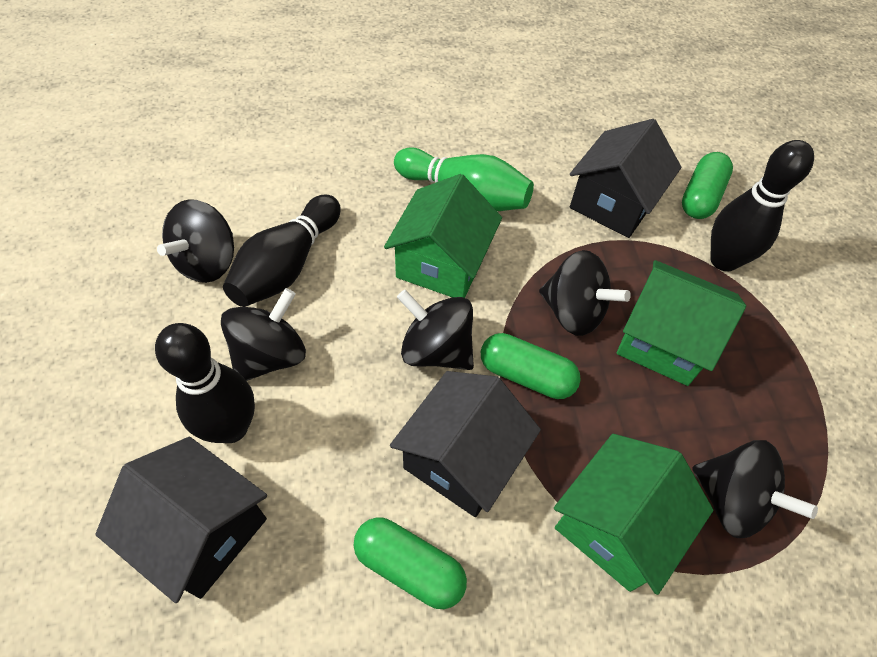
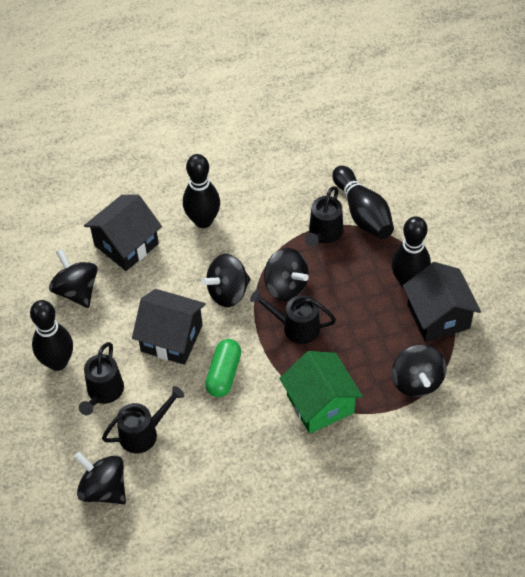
black bowling pin: 3 -> 4
black watering can: 0 -> 4
green bowling pin: 1 -> 0
green capsule: 3 -> 1
green house: 3 -> 1

